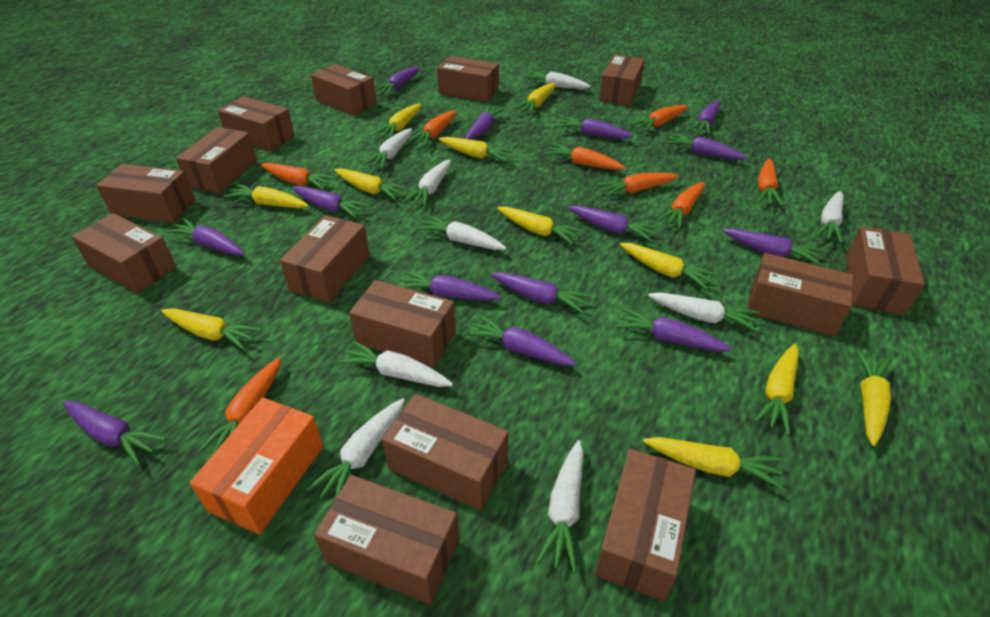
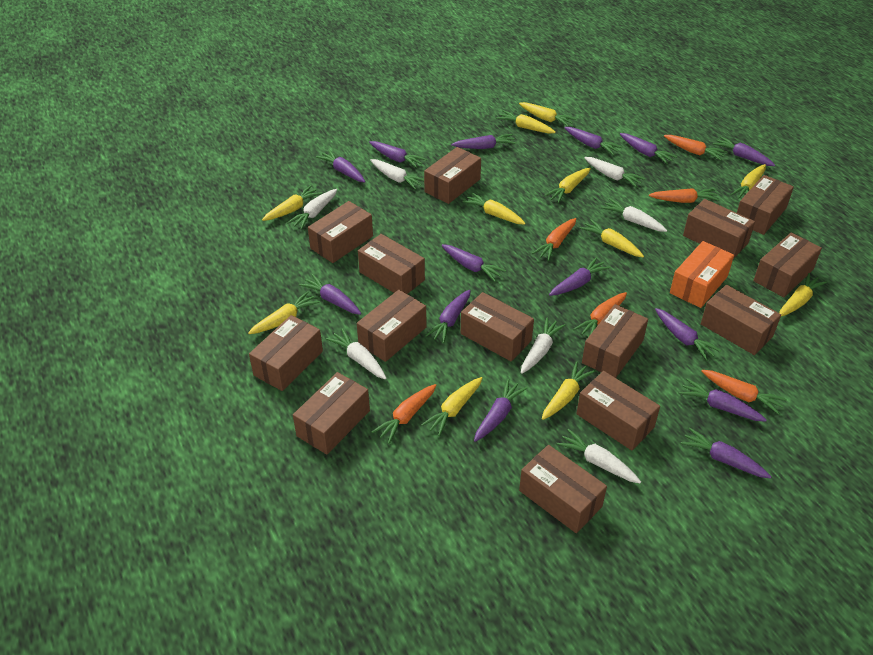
orange carrot: 8 -> 6
white carrot: 9 -> 7

